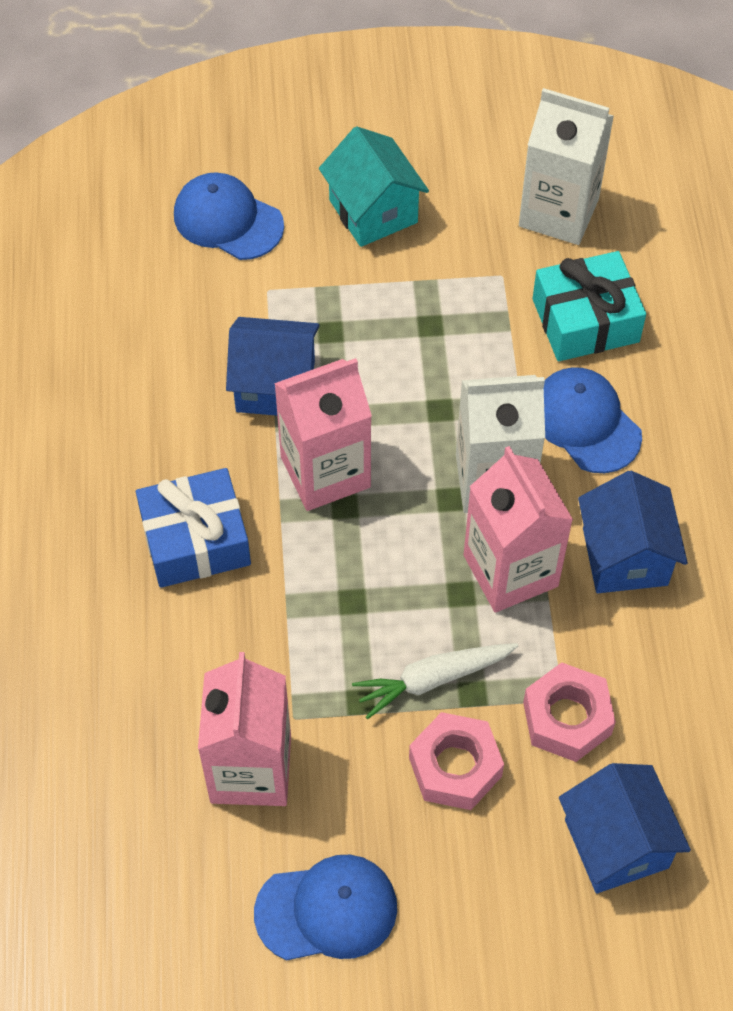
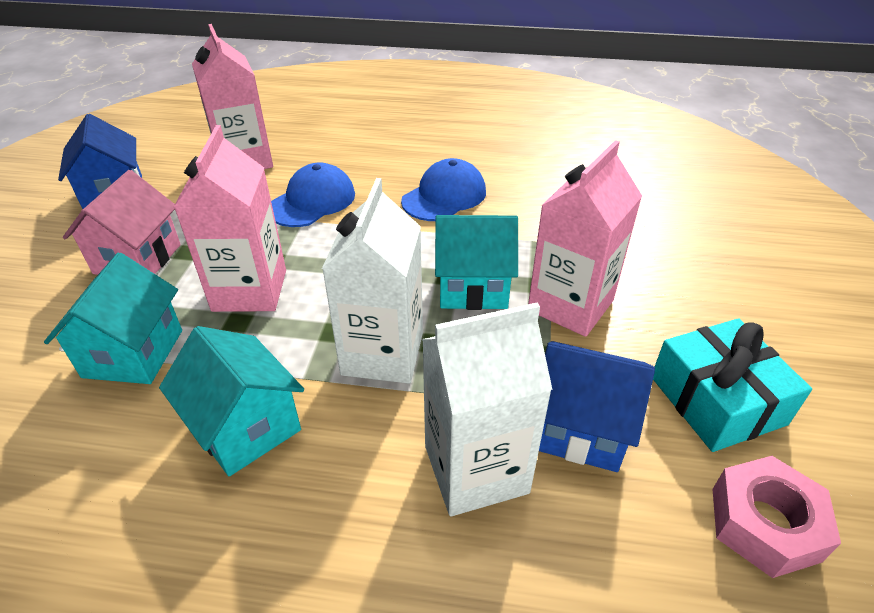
blue cap: 3 -> 2
blue gift: 1 -> 0
blue house: 3 -> 2
pink house: 0 -> 1
pink nut: 2 -> 1
turquoise house: 1 -> 3
white carrot: 1 -> 0

